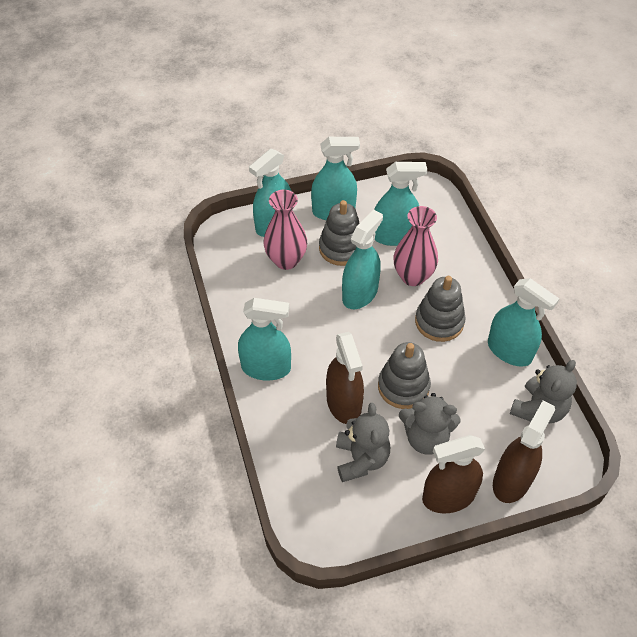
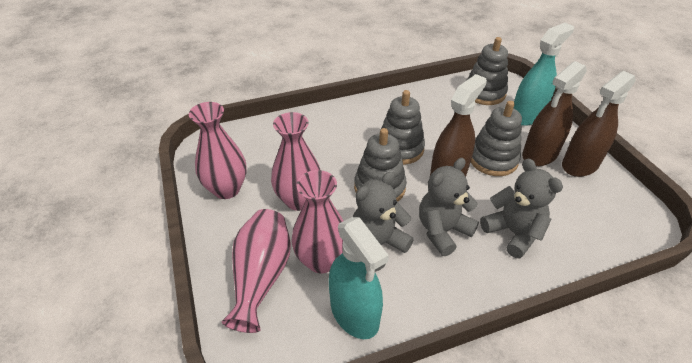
grey stacking toy: 3 -> 4
pink vase: 2 -> 4
turquoise spray bottle: 6 -> 2

